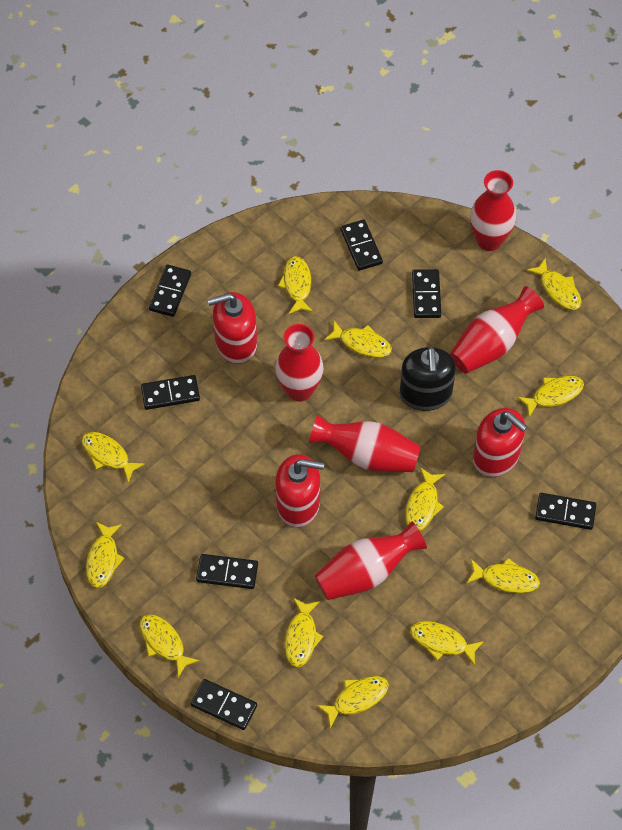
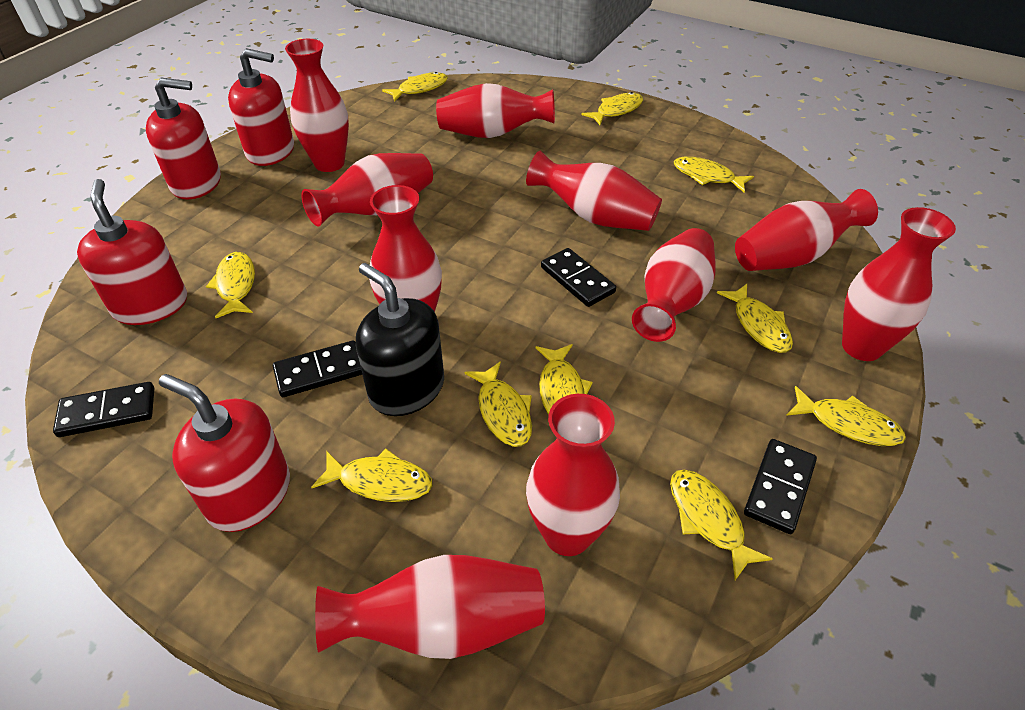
black domino: 7 -> 4
red soap dispenser: 3 -> 4
red vase: 5 -> 10
yellow fish: 12 -> 10

